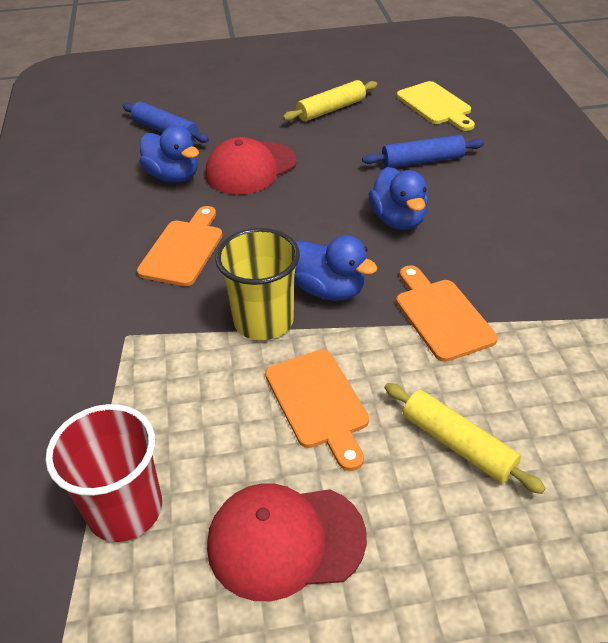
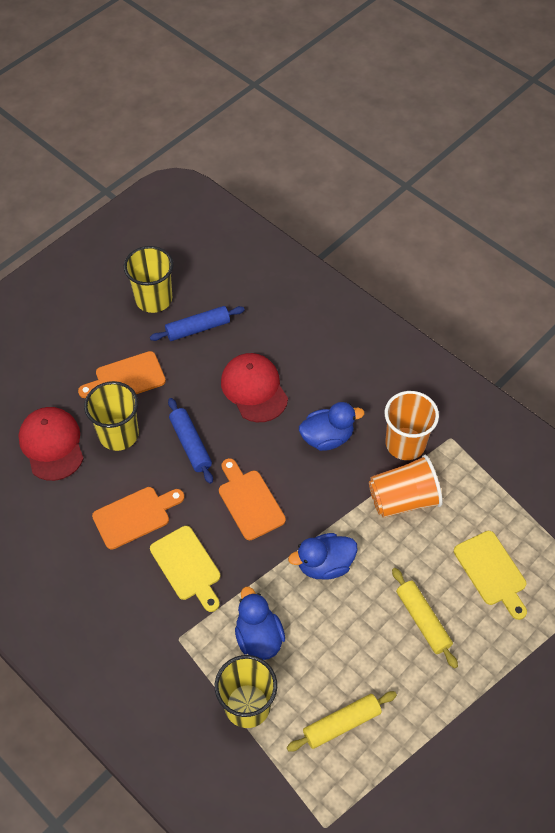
orange cup: 0 -> 2
red cup: 1 -> 0
yellow cup: 1 -> 3
yellow cutting board: 1 -> 2

